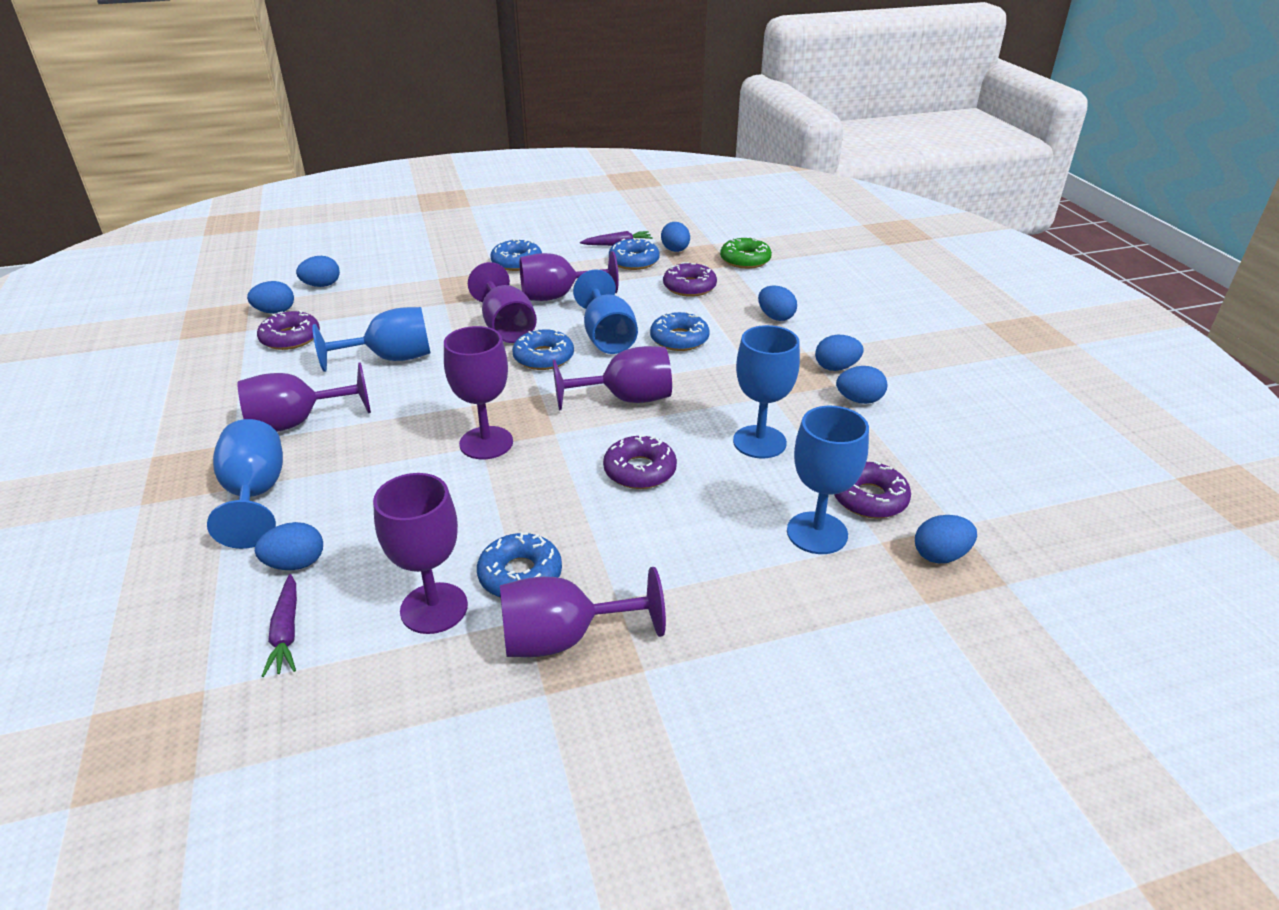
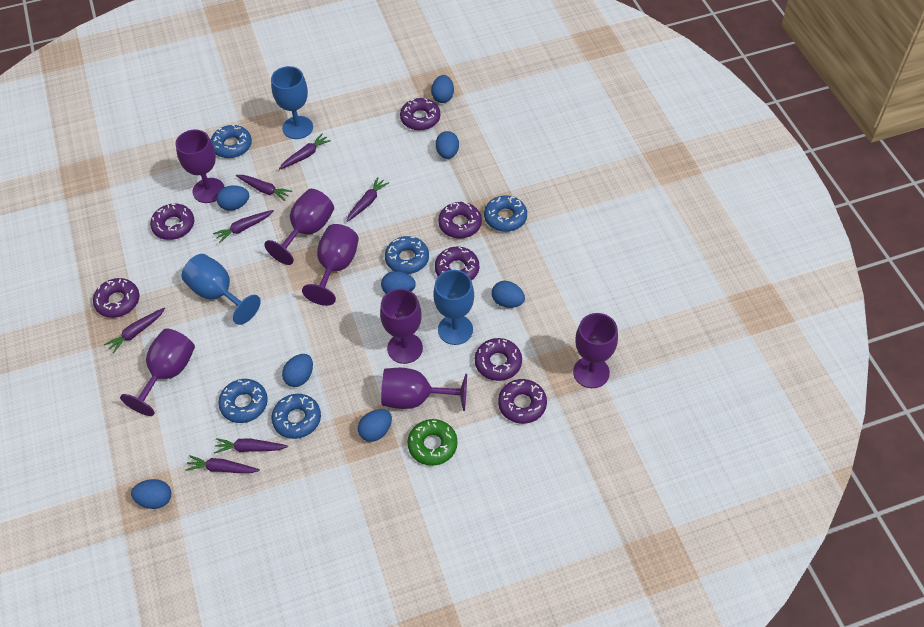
blue goblet: 5 -> 3
purple carrot: 2 -> 7
purple donut: 4 -> 7

